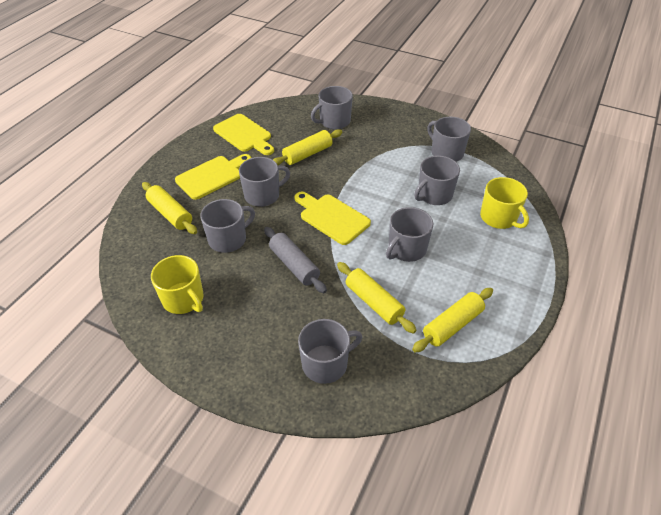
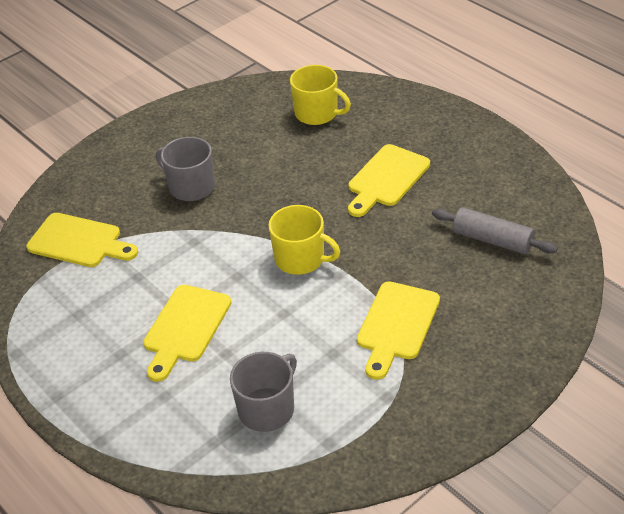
grey mug: 7 -> 2
yellow cutting board: 3 -> 4
yellow rolling pin: 4 -> 0

